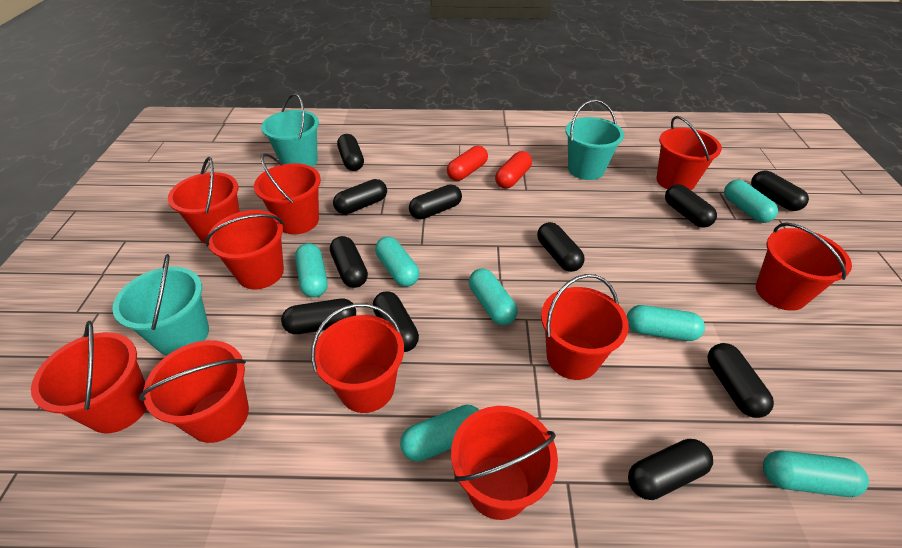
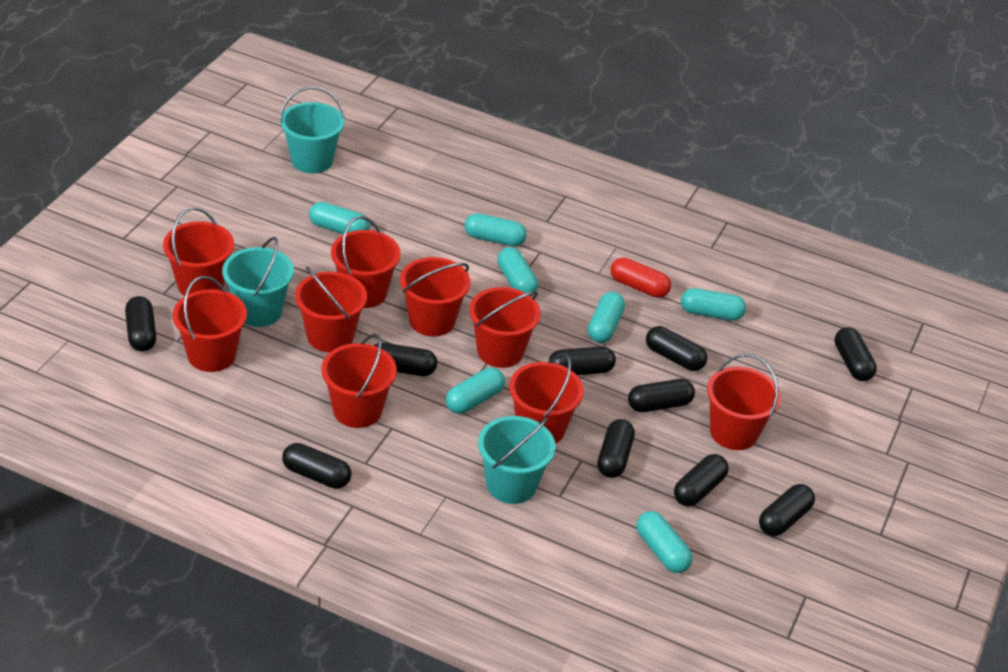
black capsule: 11 -> 10
red bucket: 10 -> 9
red capsule: 2 -> 1

